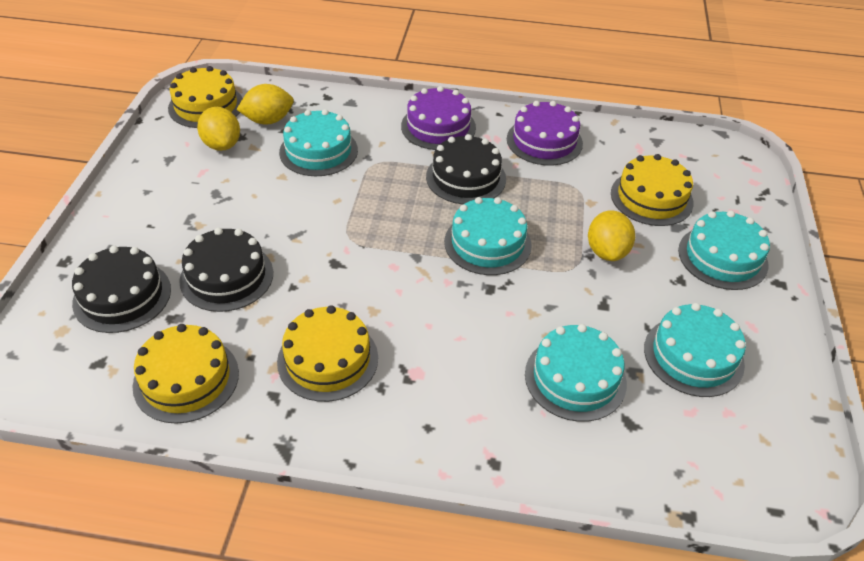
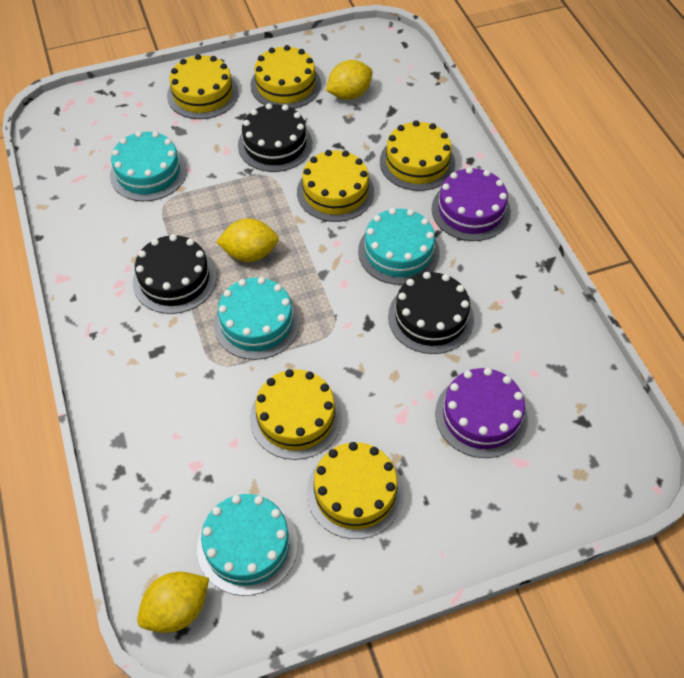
turquoise cake: 5 -> 4
yellow cake: 4 -> 6

